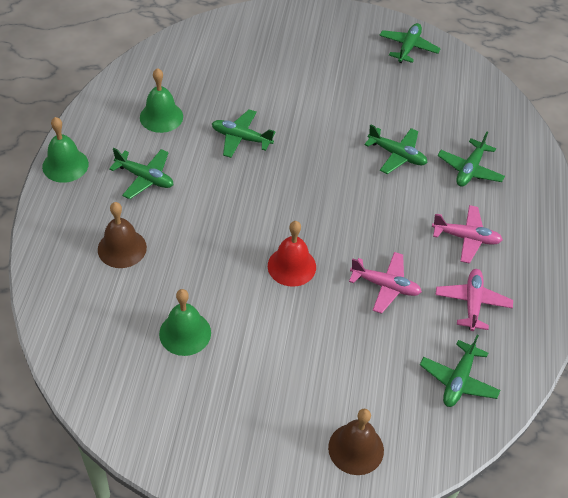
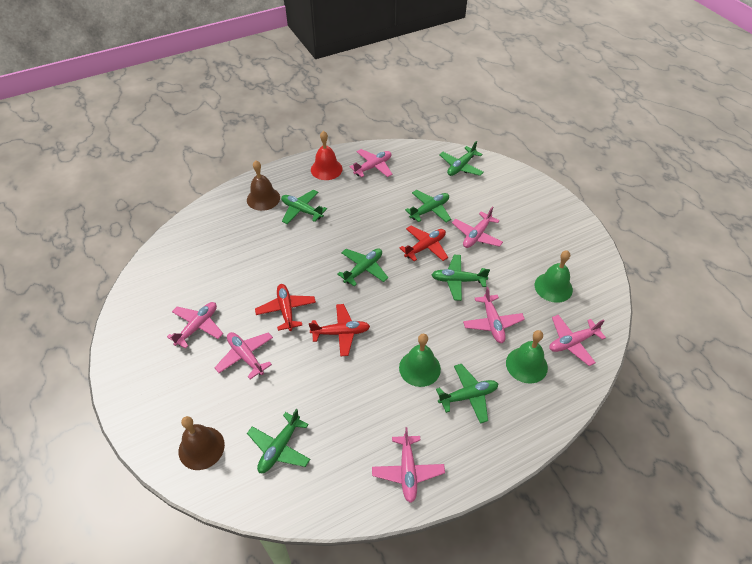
green plane: 6 -> 7
pink plane: 3 -> 7
red plane: 0 -> 3

